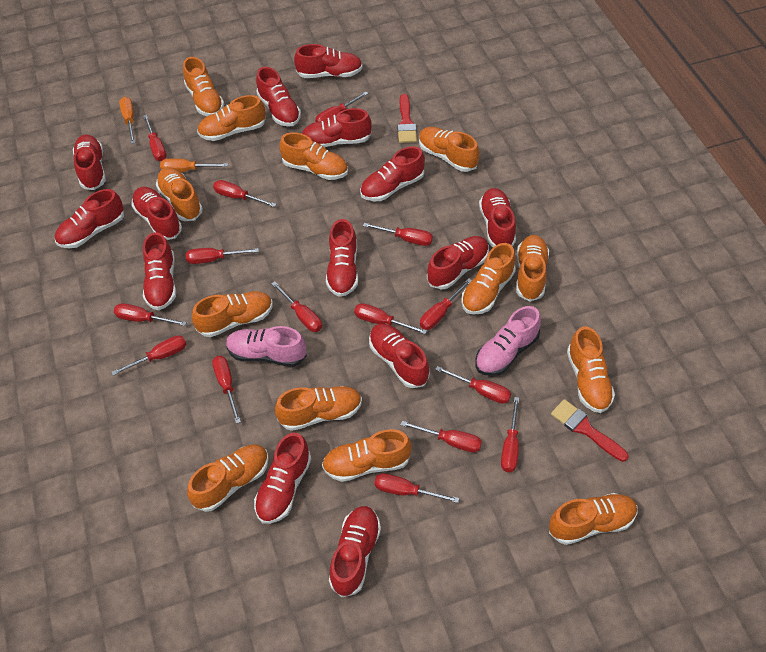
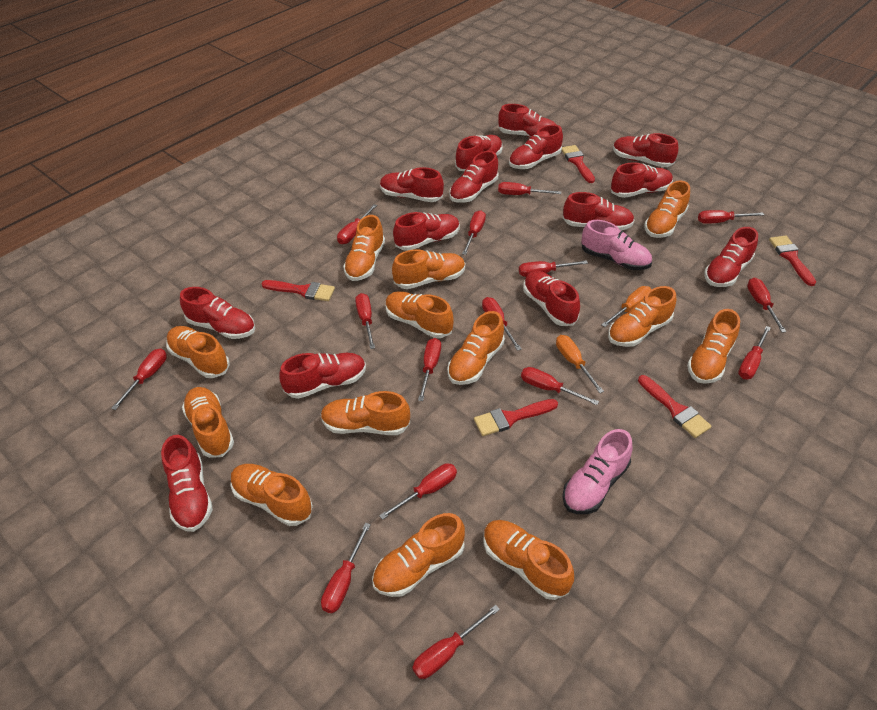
red brush: 2 -> 5

